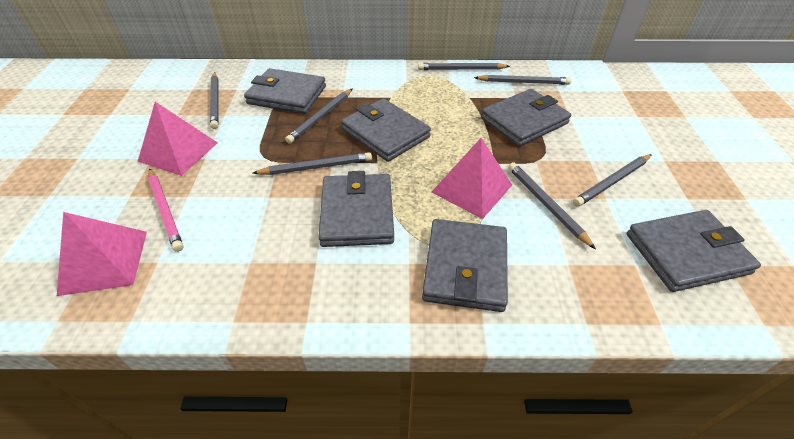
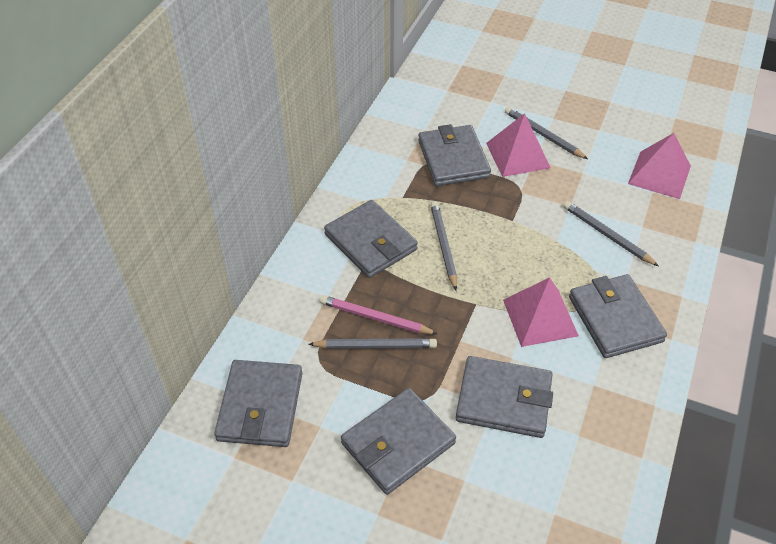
grey pencil: 7 -> 4

